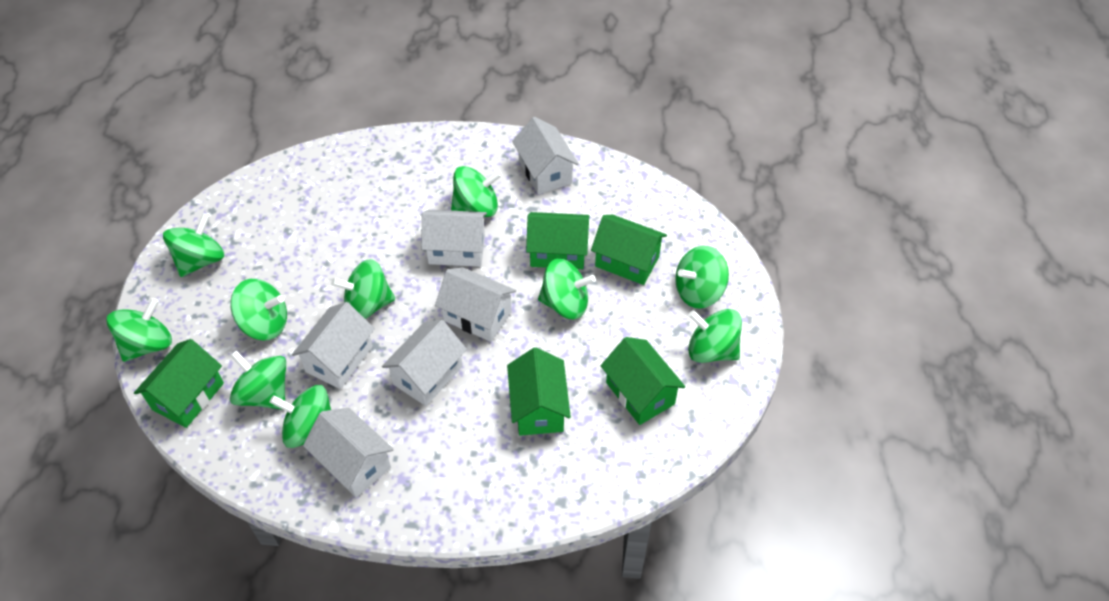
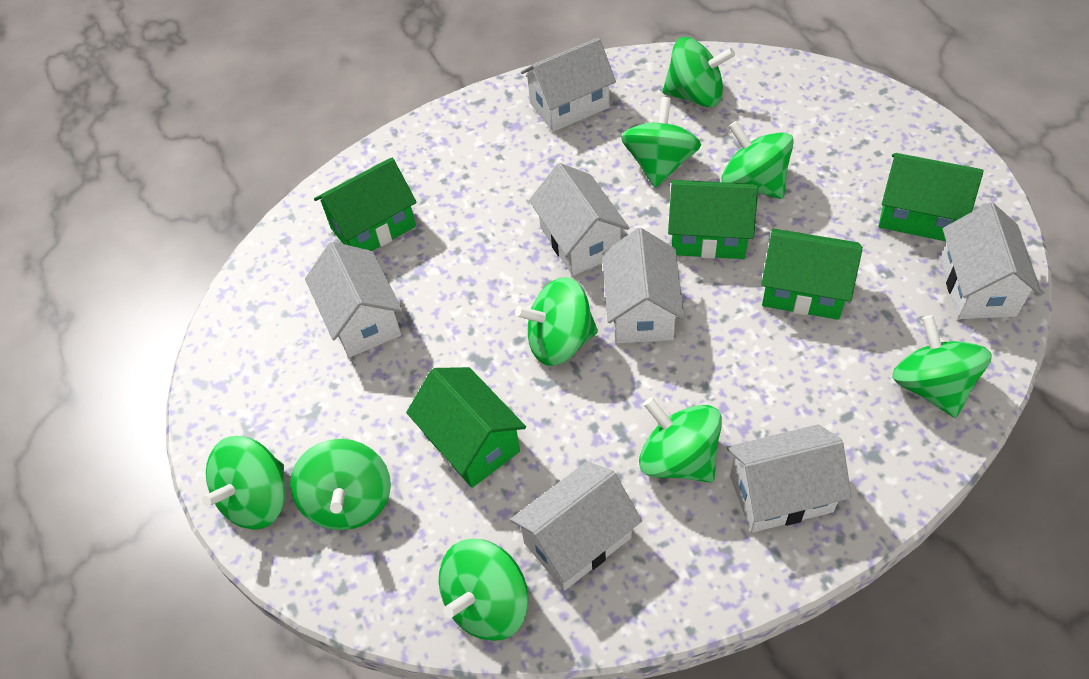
green spinning top: 10 -> 9
white house: 6 -> 7

